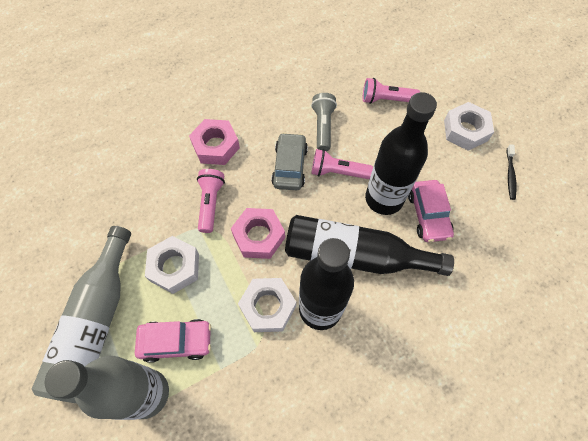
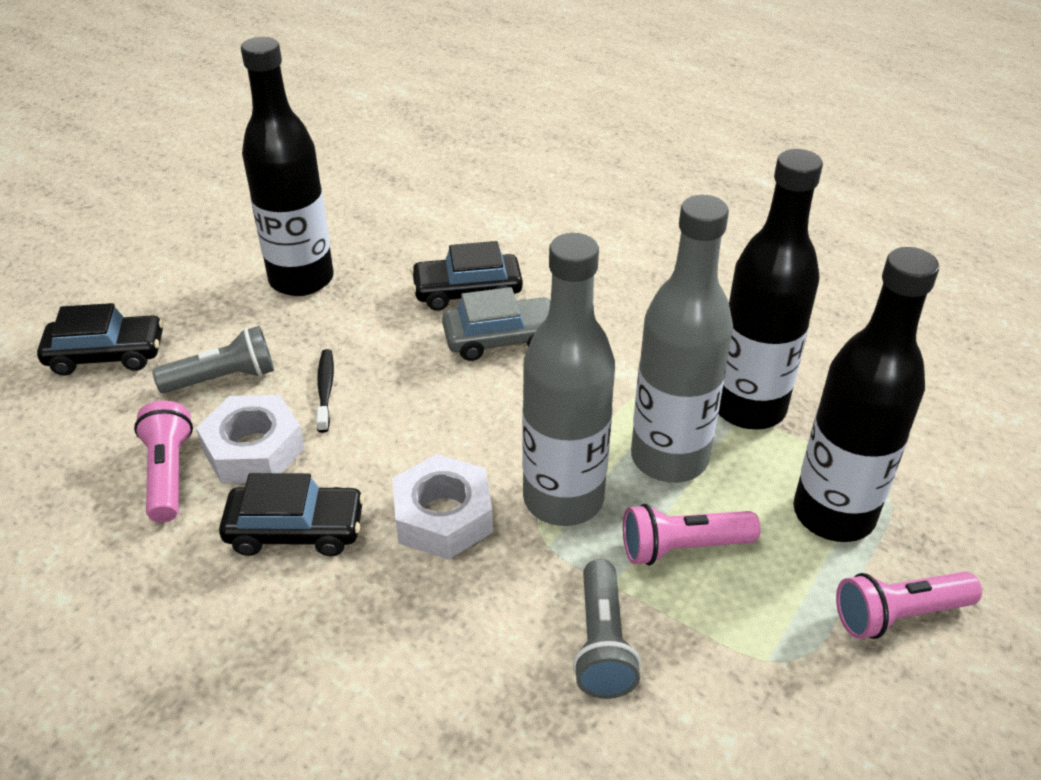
black car: 0 -> 3
grey flashlight: 1 -> 2
pink car: 2 -> 0
pink nut: 2 -> 0
white nut: 3 -> 2

